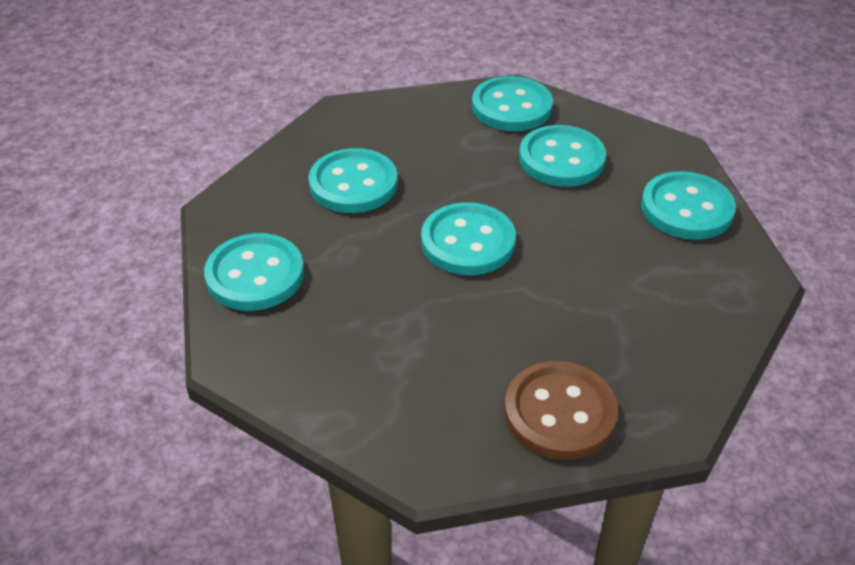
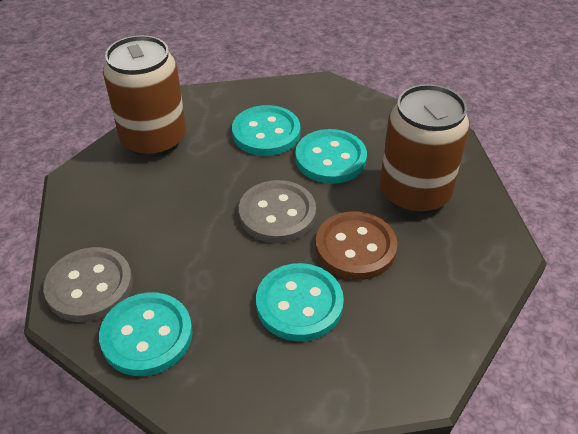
brown can: 0 -> 2
grey button: 0 -> 2
turquoise button: 6 -> 4

